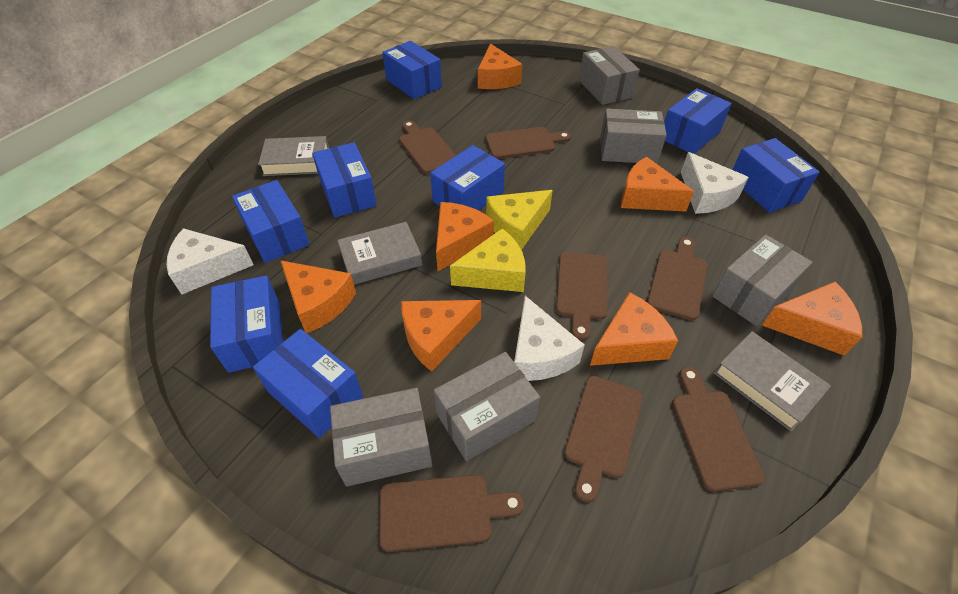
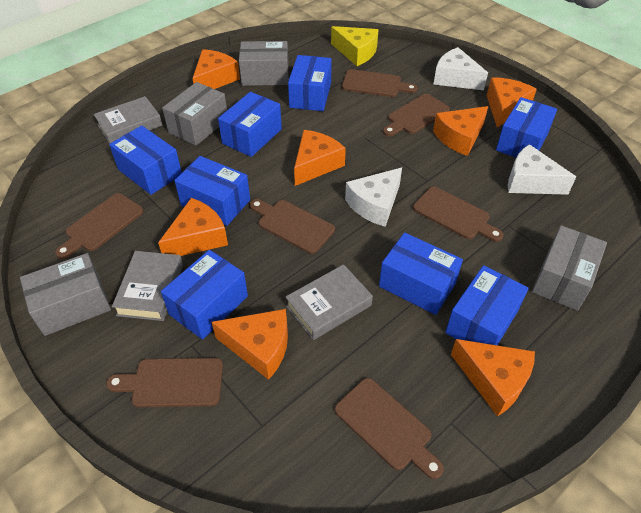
grey box: 5 -> 4
yellow cheese: 2 -> 1

